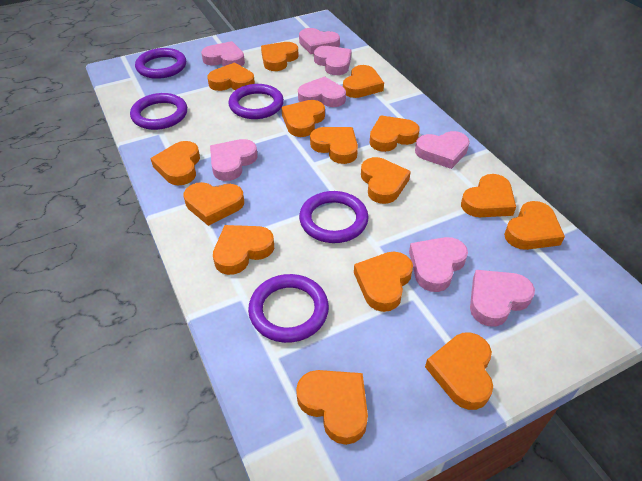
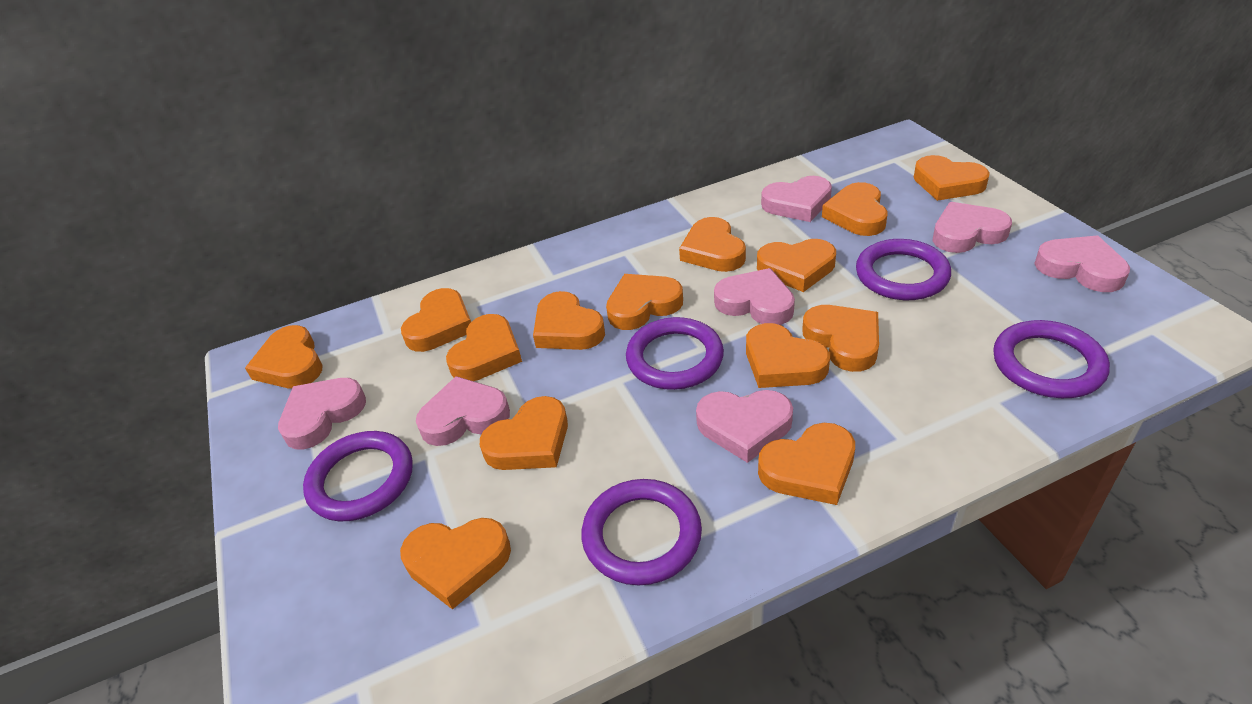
orange heart: 15 -> 14
pink heart: 8 -> 7

